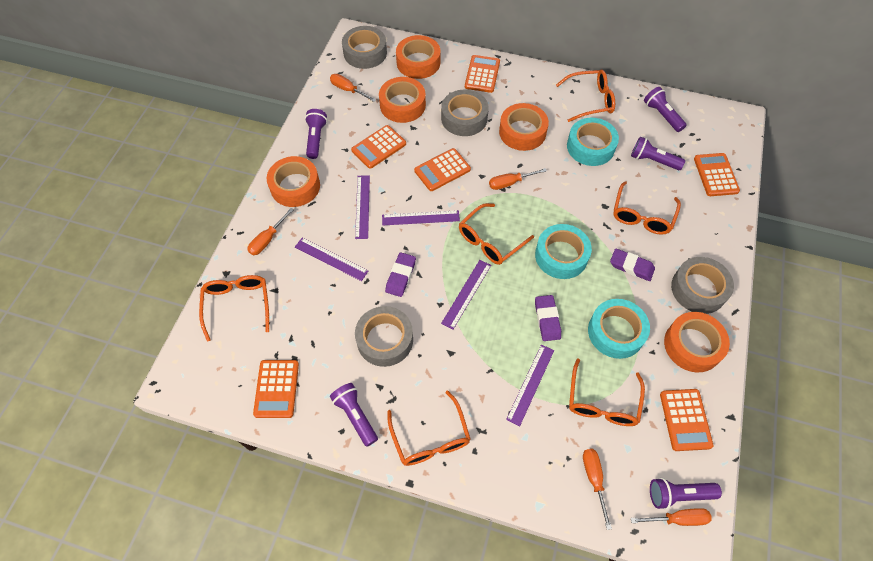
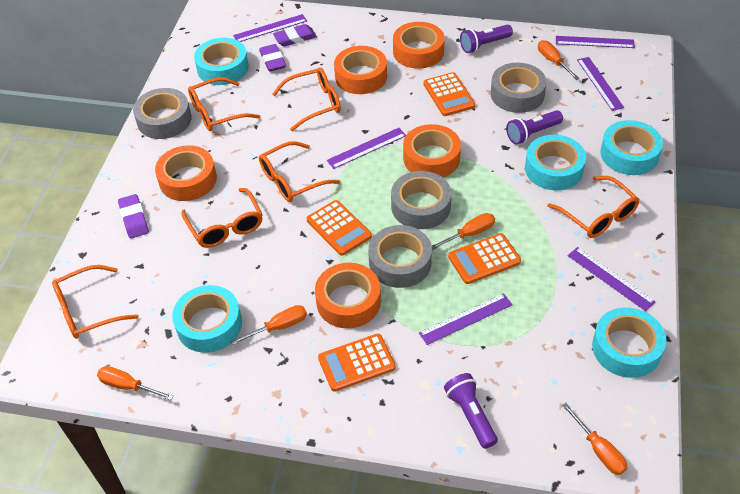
orange calculator: 6 -> 4
purple flashlight: 5 -> 3
purple ruler: 5 -> 6
turquoise tape: 3 -> 5

